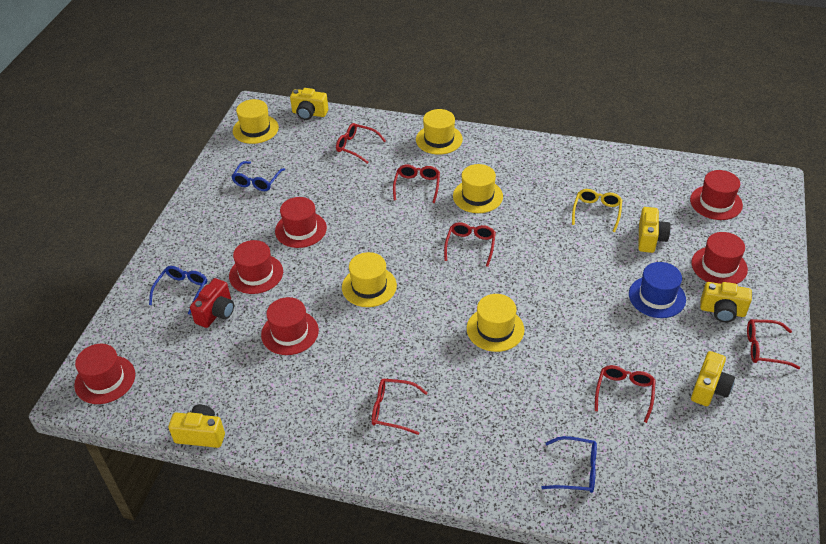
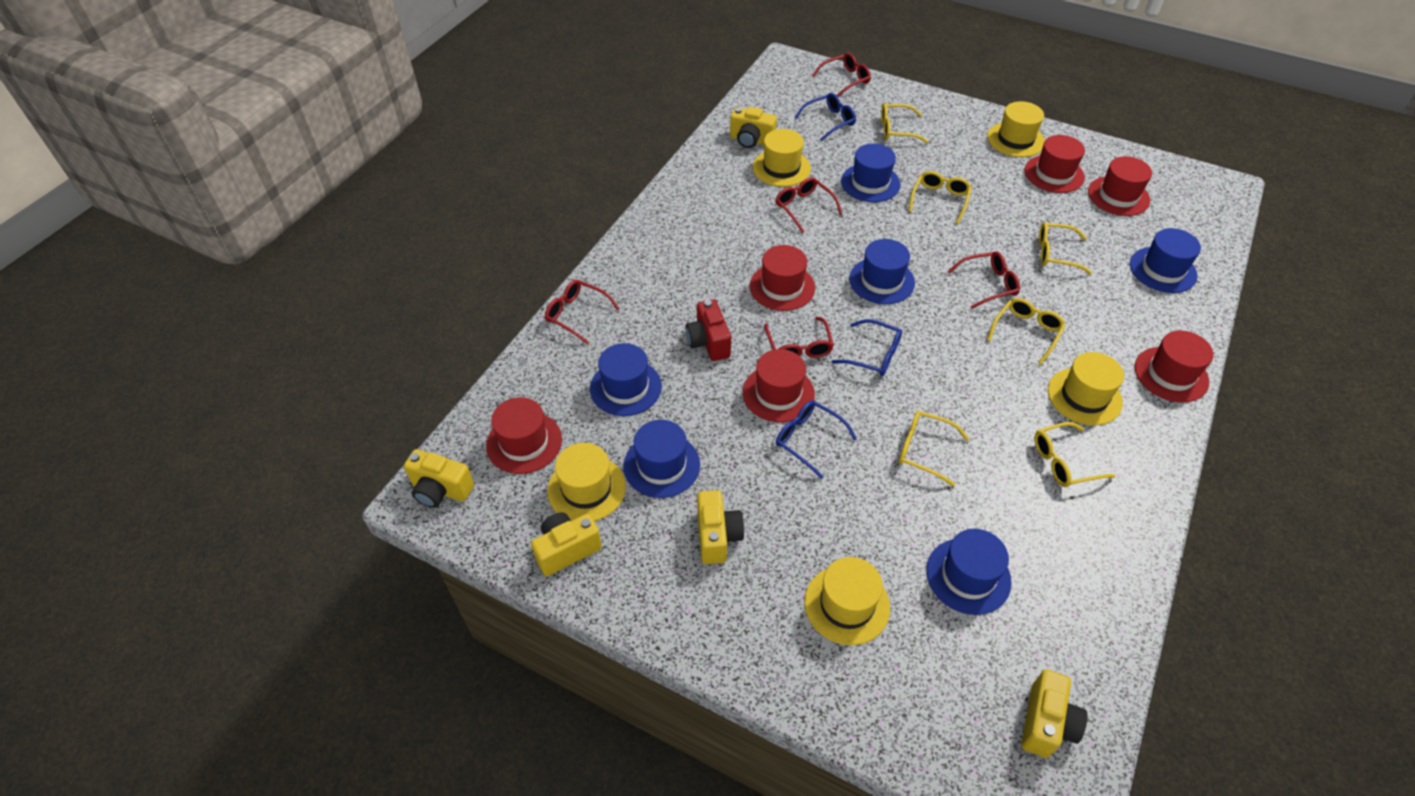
blue hat: 1 -> 6
red glasses: 6 -> 5
yellow glasses: 1 -> 6

